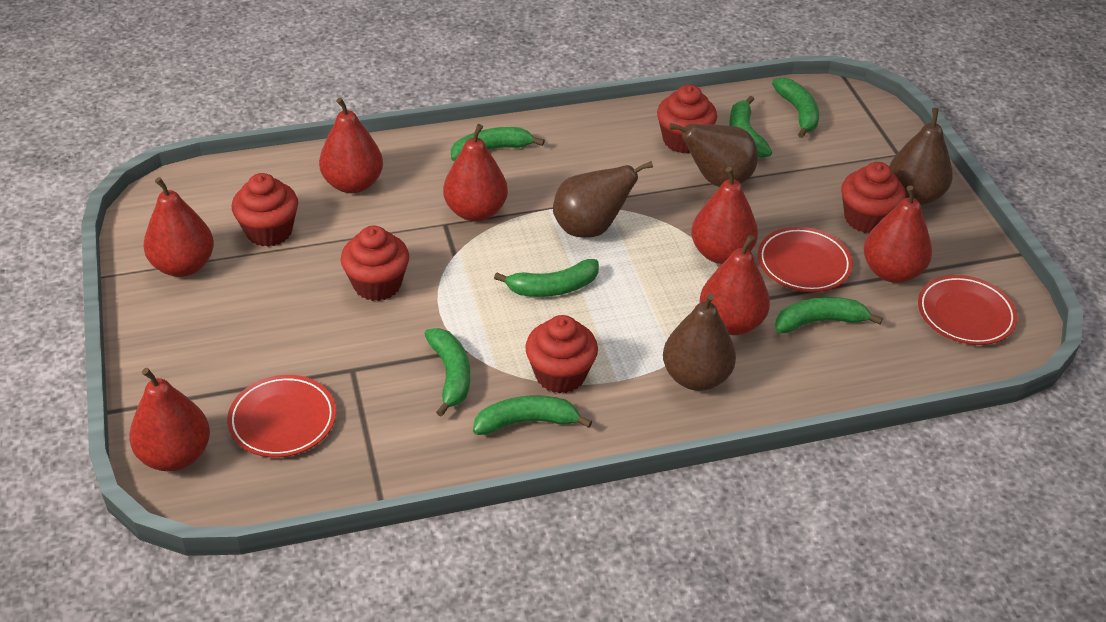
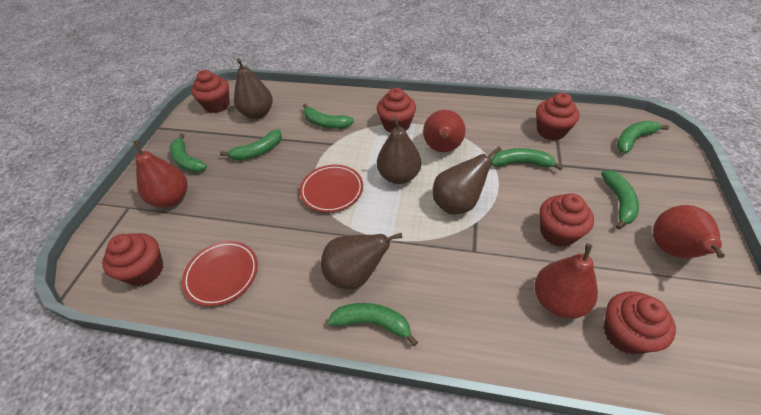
red cupcake: 5 -> 6
red pear: 7 -> 4
red plate: 3 -> 2

